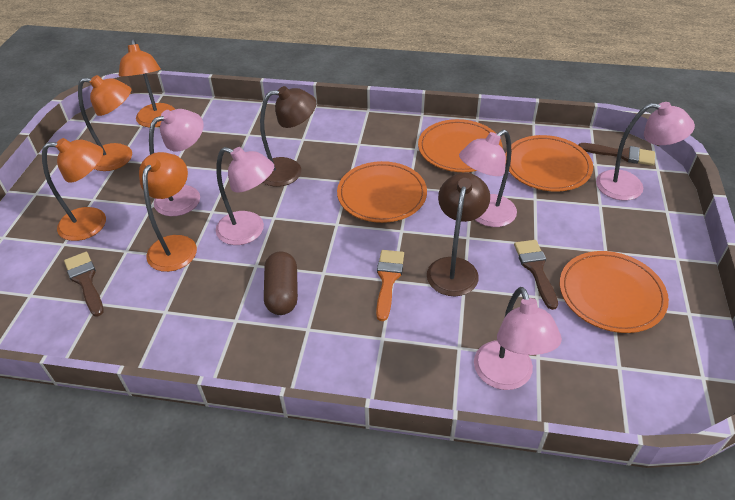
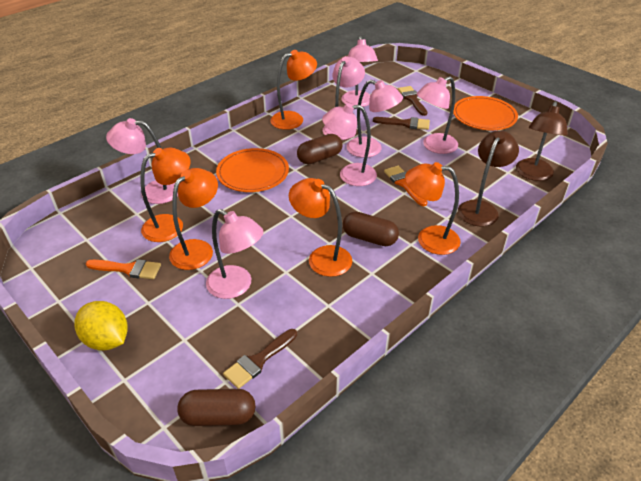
brown capsule: 1 -> 3
orange brush: 1 -> 2
orange lamp: 4 -> 5
orange plate: 4 -> 2
pink lamp: 5 -> 7
yellow lemon: 0 -> 1

